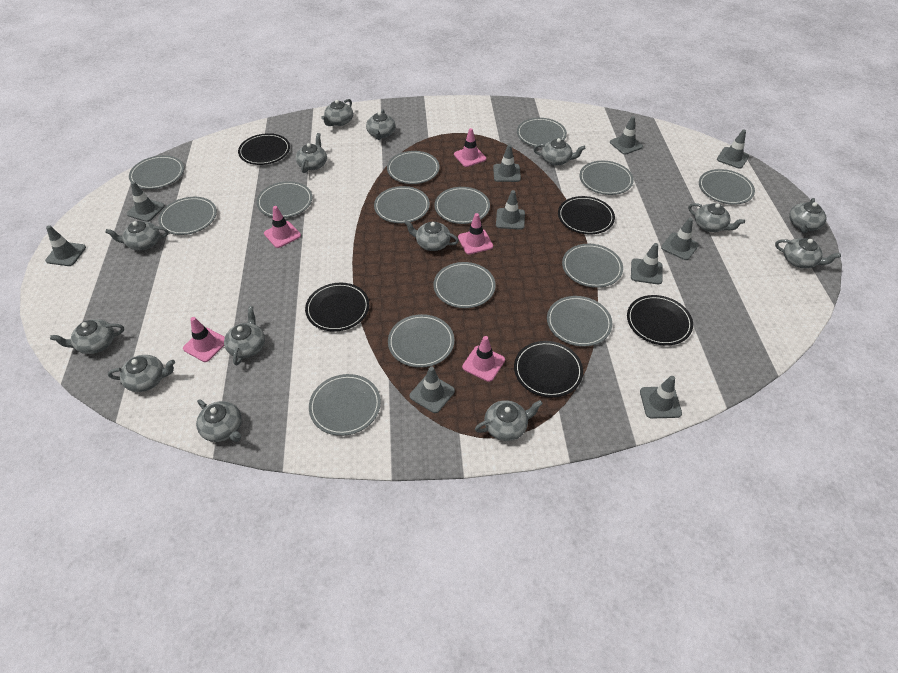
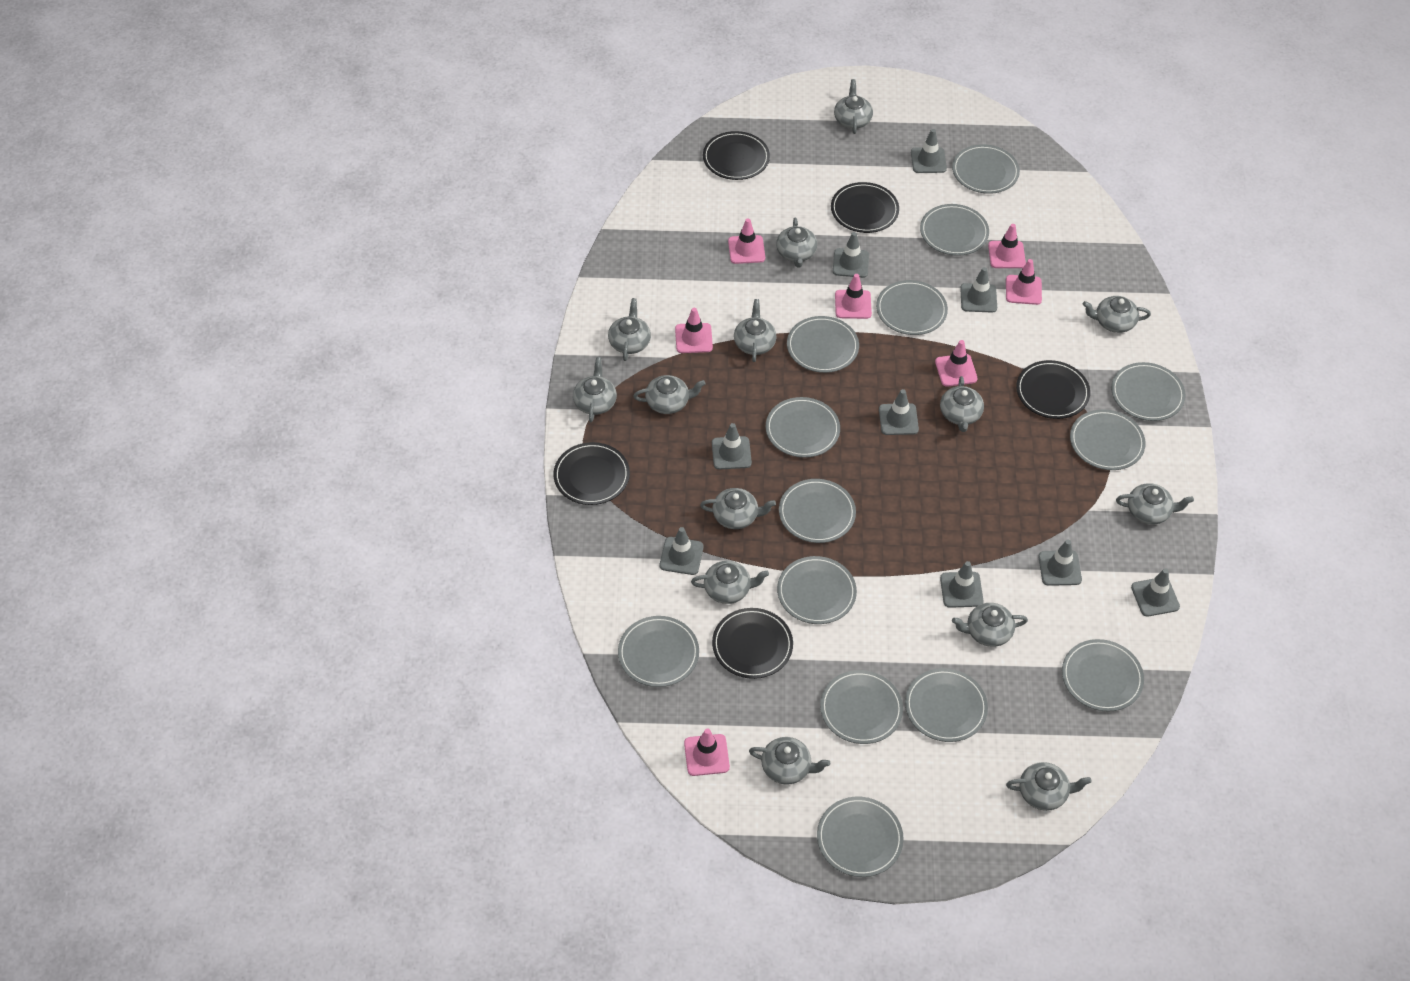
grey traffic cone: 10 -> 9
pink traffic cone: 5 -> 7

